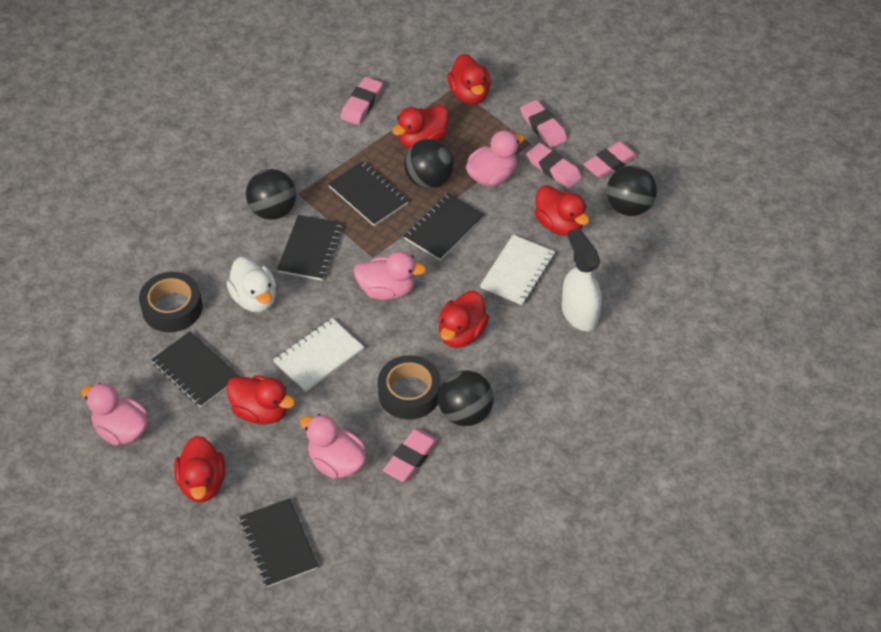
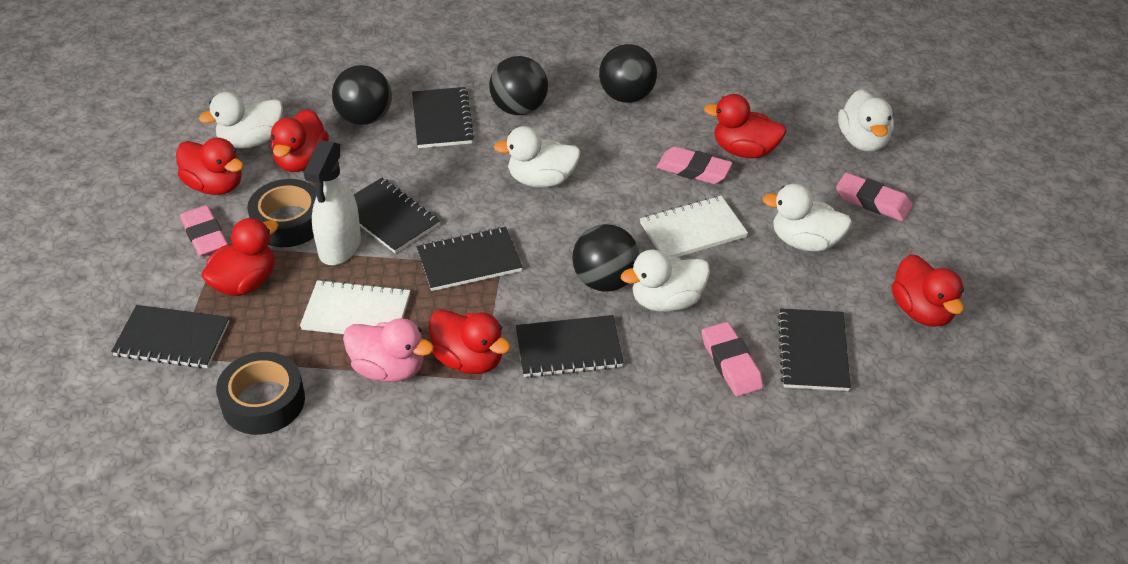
black notebook: 5 -> 6
pink duck: 4 -> 1
pink eraser: 5 -> 4
white duck: 1 -> 5

